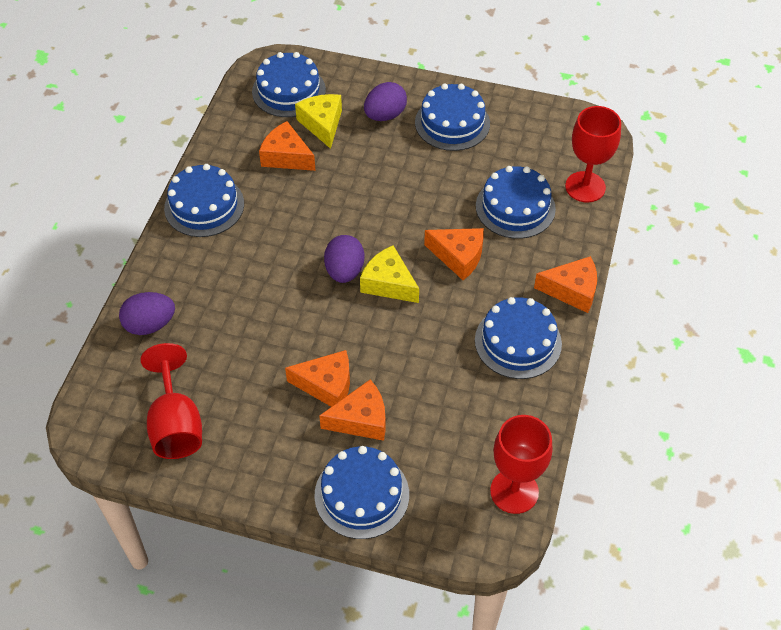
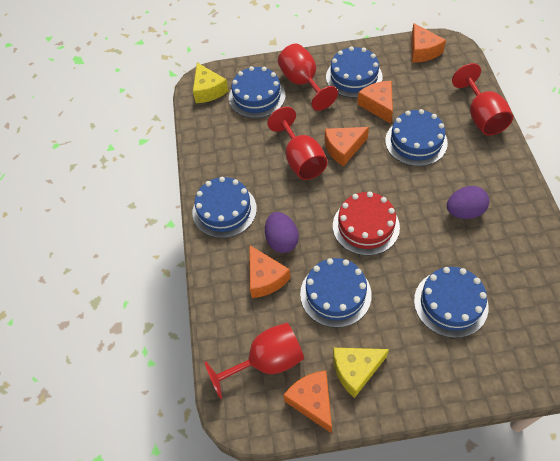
purple egg: 3 -> 2
red cake: 0 -> 1
red goblet: 3 -> 4

